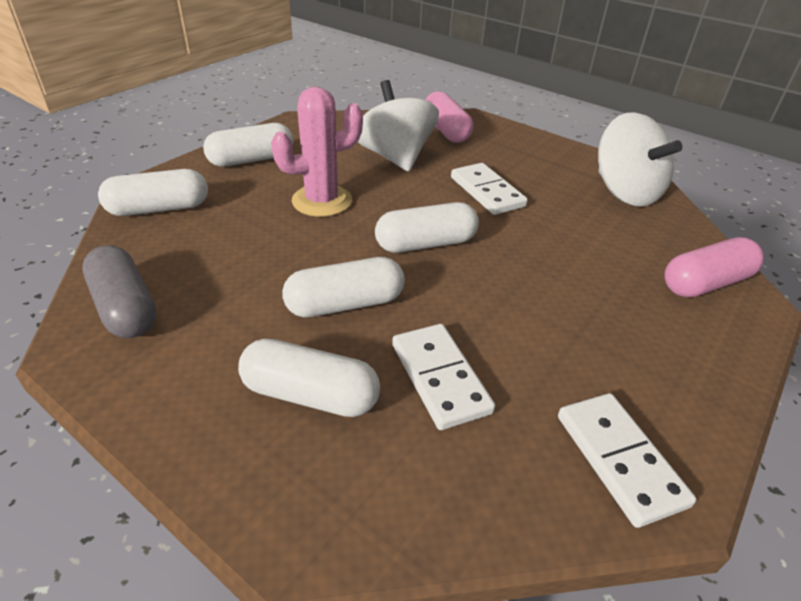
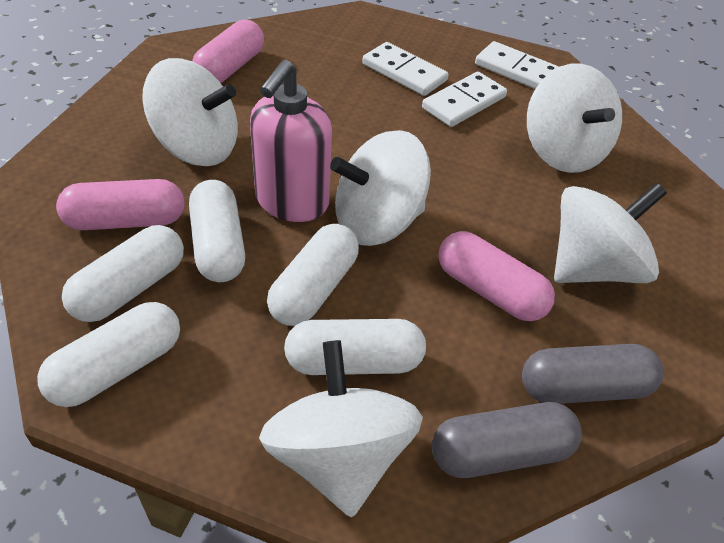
grey capsule: 1 -> 2
pink cactus: 1 -> 0
pink capsule: 2 -> 3
pink soap dispenser: 0 -> 1
white spinning top: 2 -> 5

